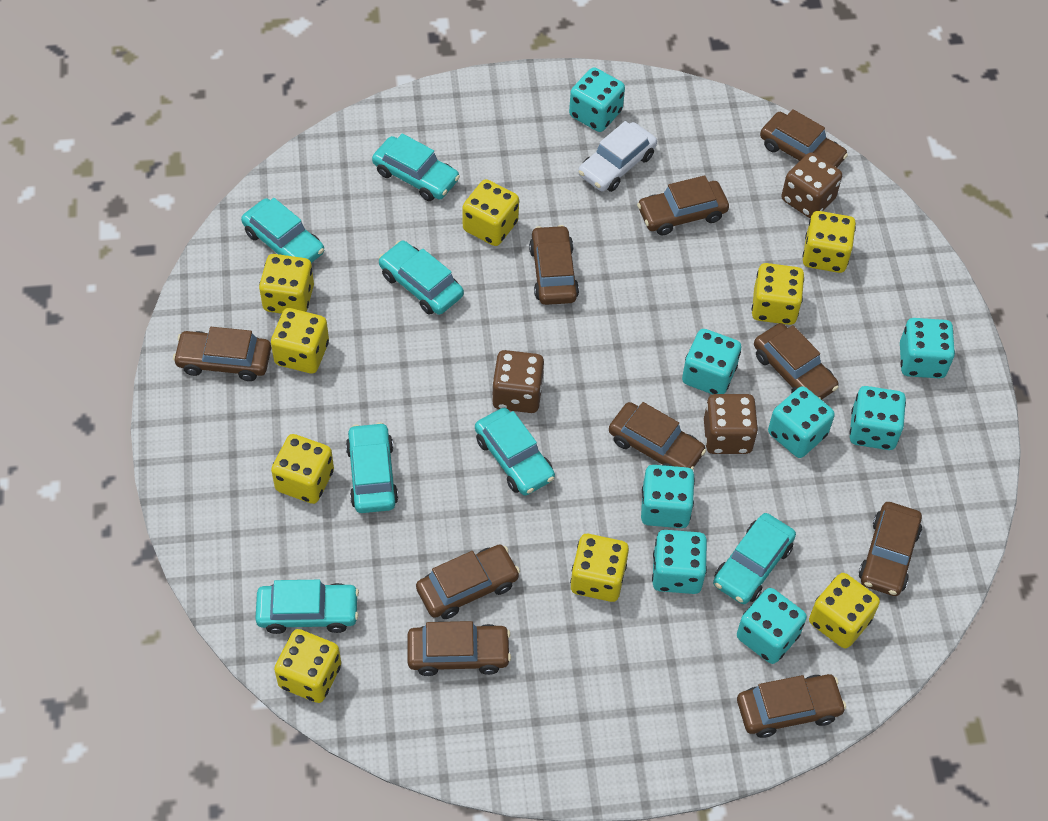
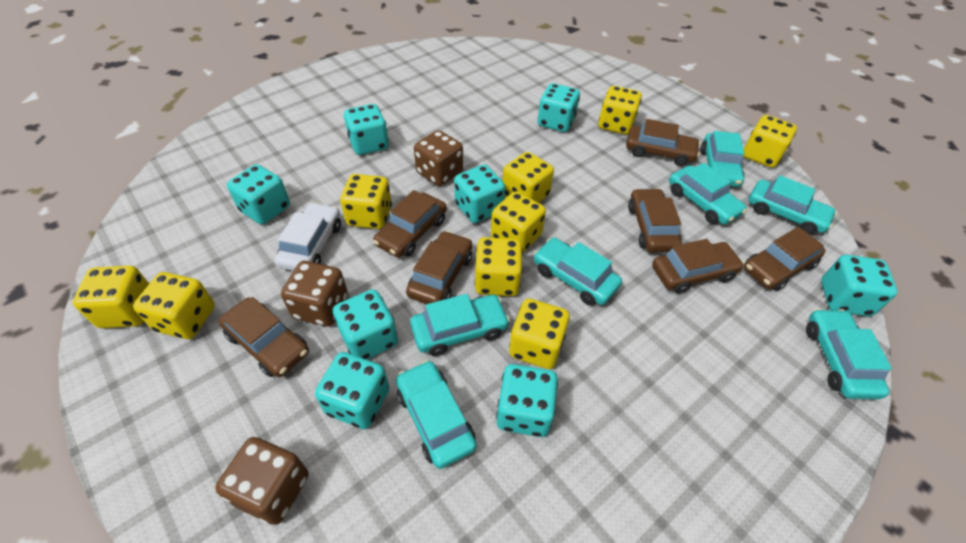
brown car: 10 -> 7

